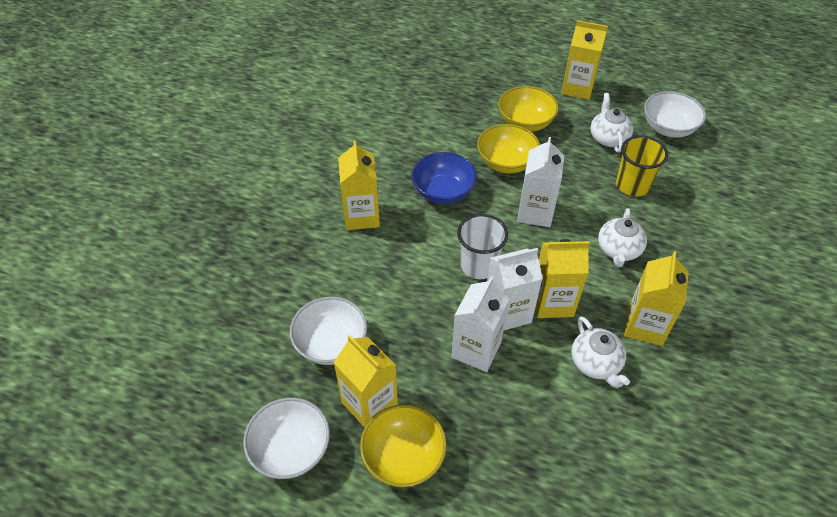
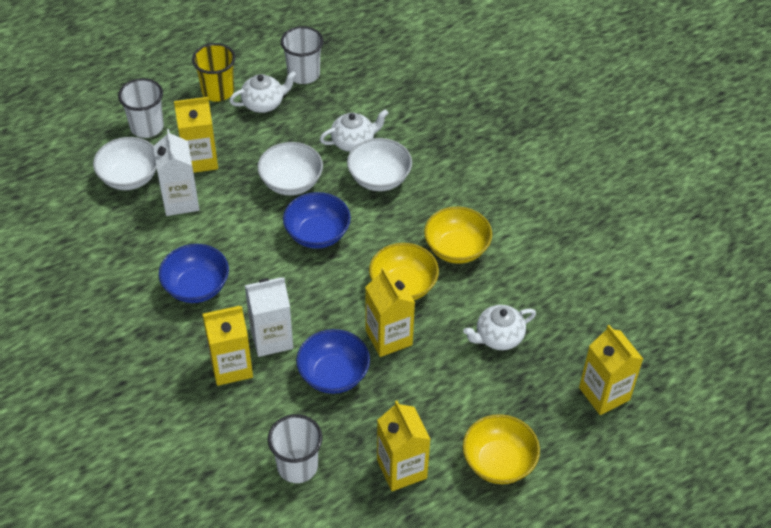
blue bowl: 1 -> 3
white carton: 3 -> 2
white cup: 1 -> 3

